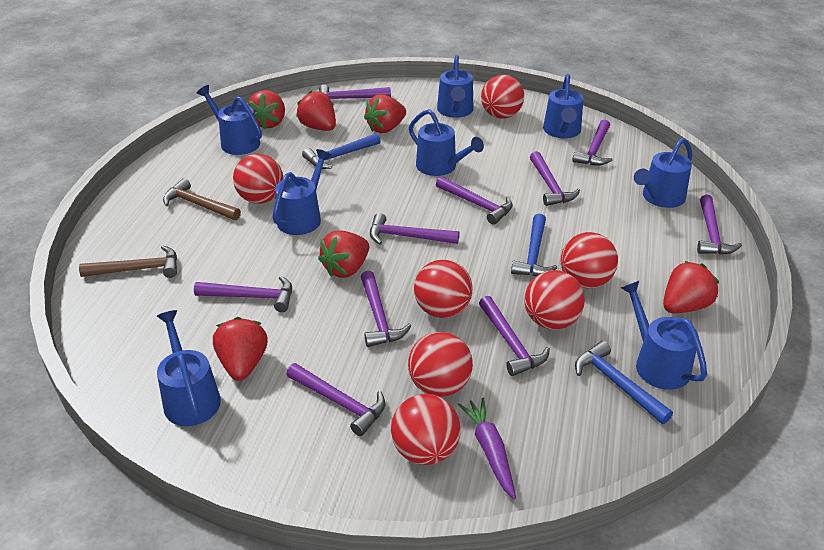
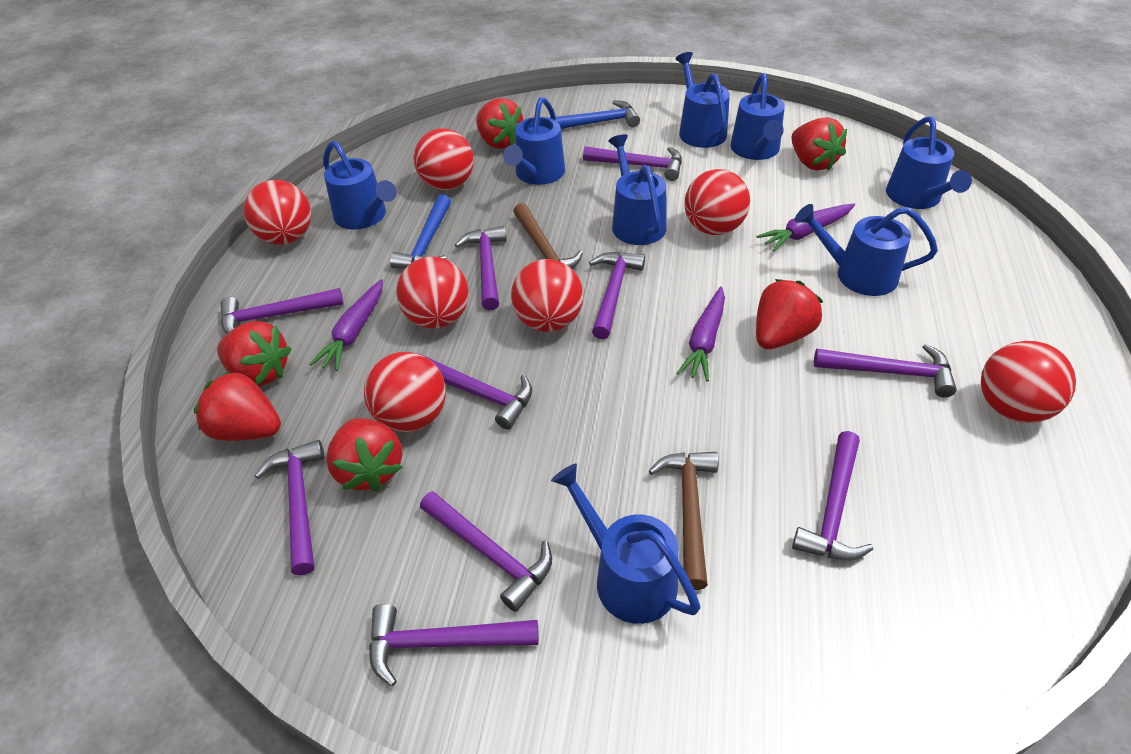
blue hammer: 3 -> 2
purple carrot: 1 -> 3

